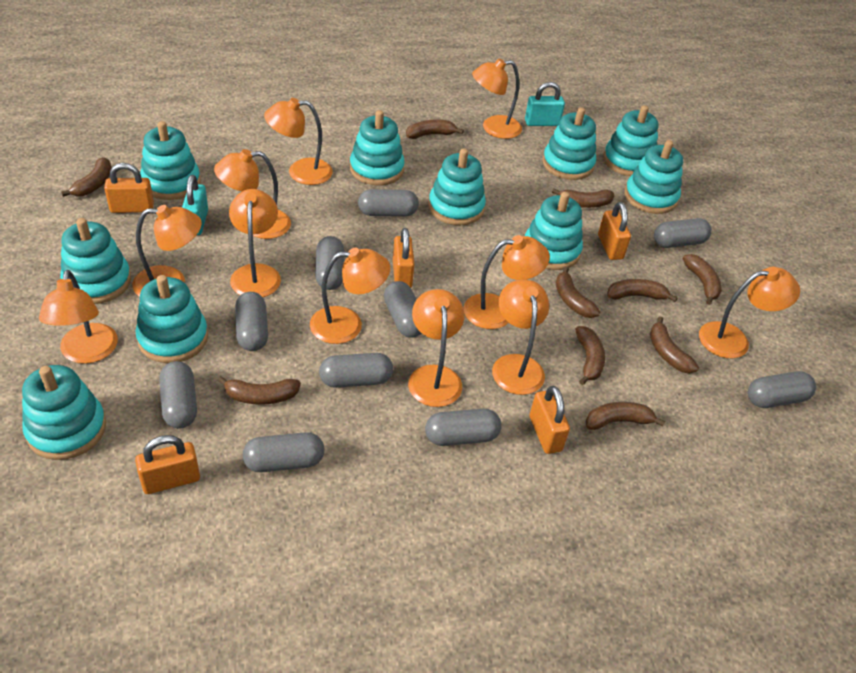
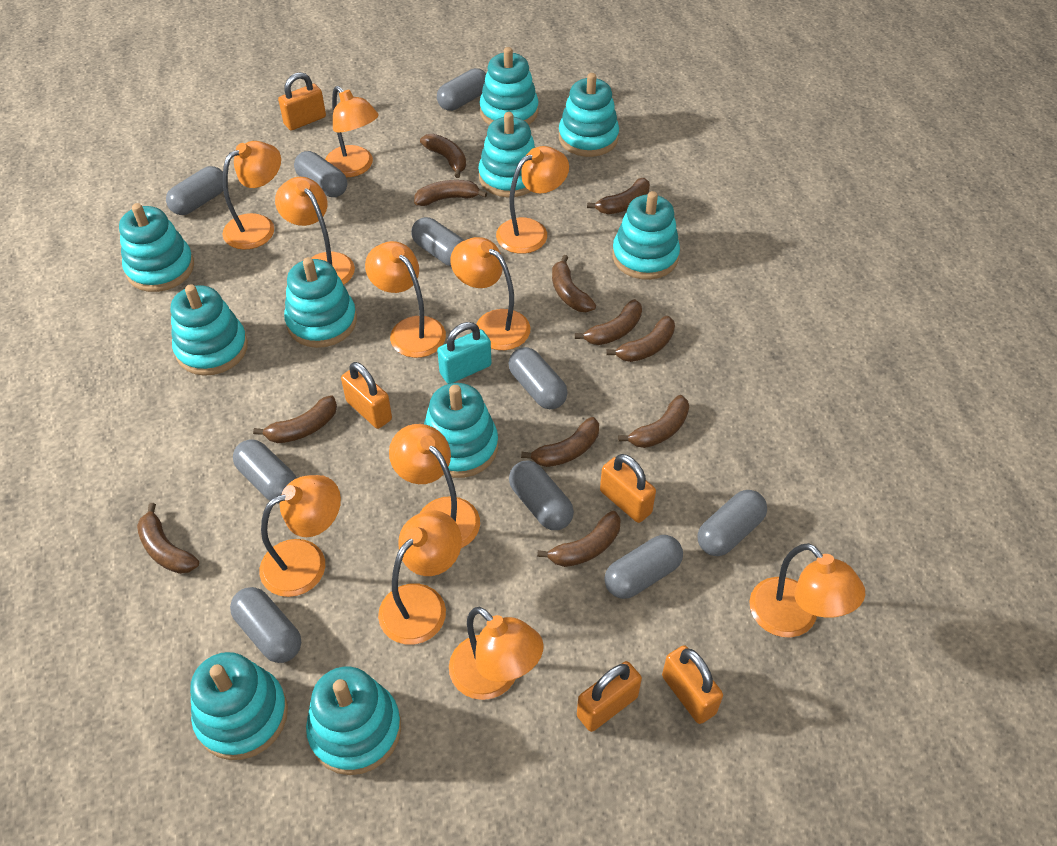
brown banana: 10 -> 11
turquoise padlock: 2 -> 1

